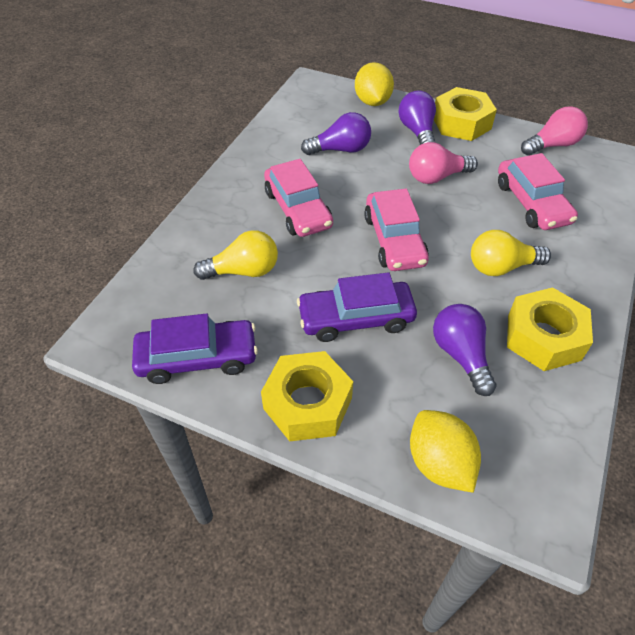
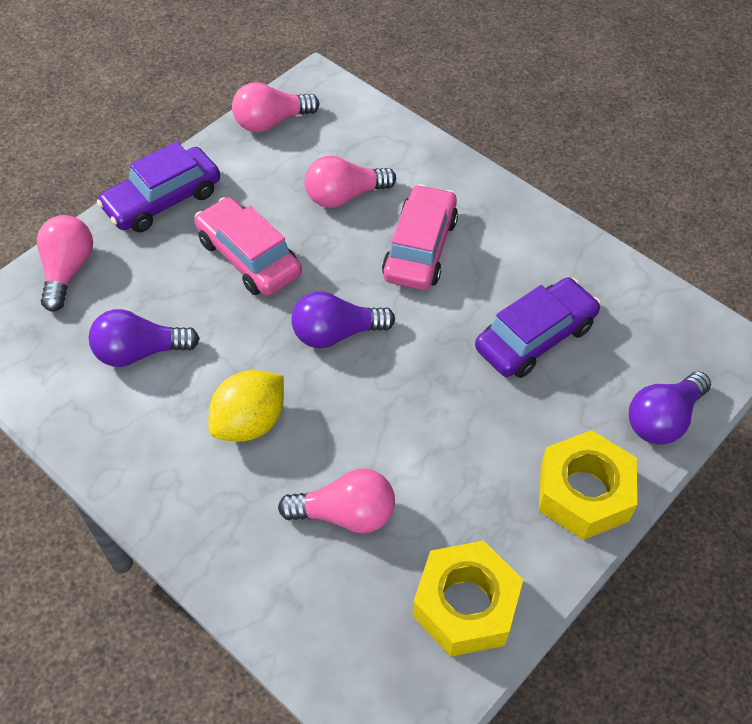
pink car: 3 -> 2
pink light bulb: 2 -> 4
yellow lemon: 2 -> 1
yellow light bulb: 2 -> 0
yellow nut: 3 -> 2

